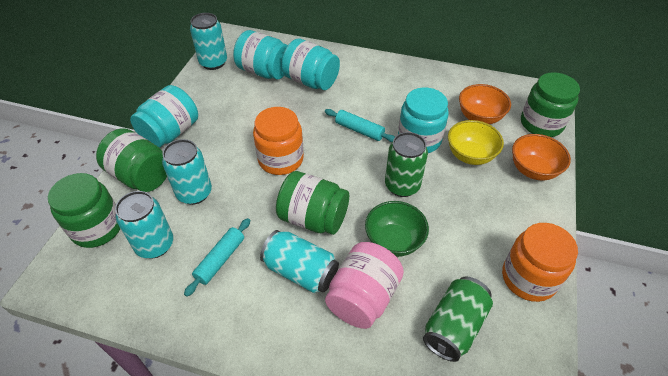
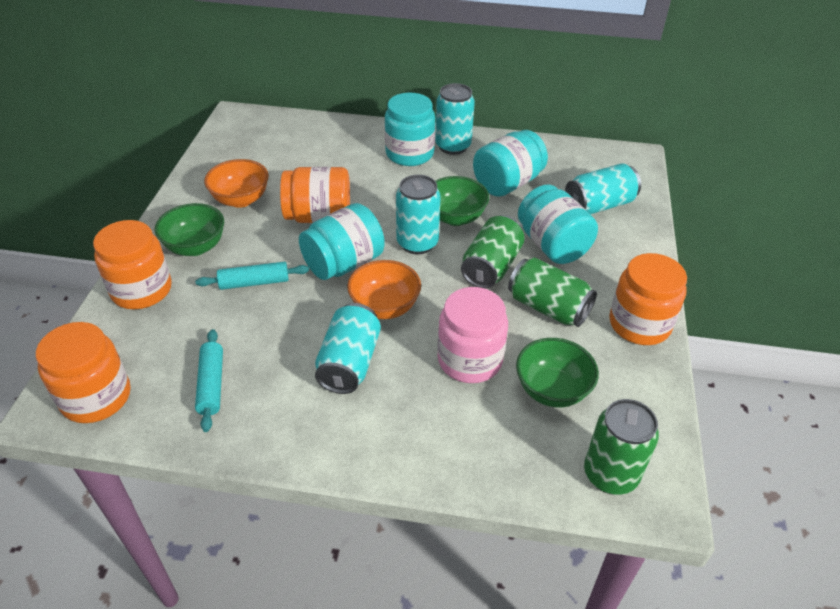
green bowl: 1 -> 3
green can: 2 -> 3
green jar: 4 -> 0
orange jar: 2 -> 4
yellow bowl: 1 -> 0

